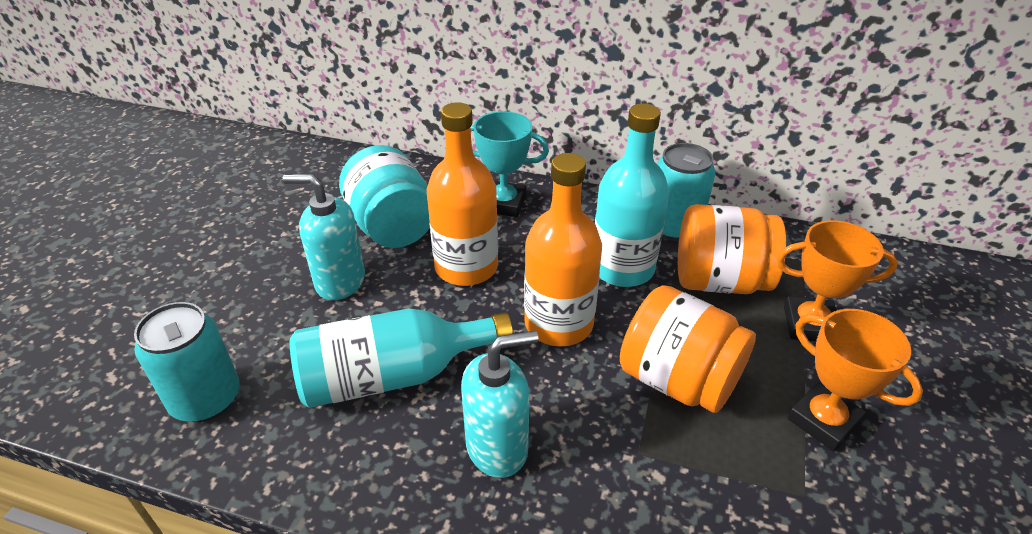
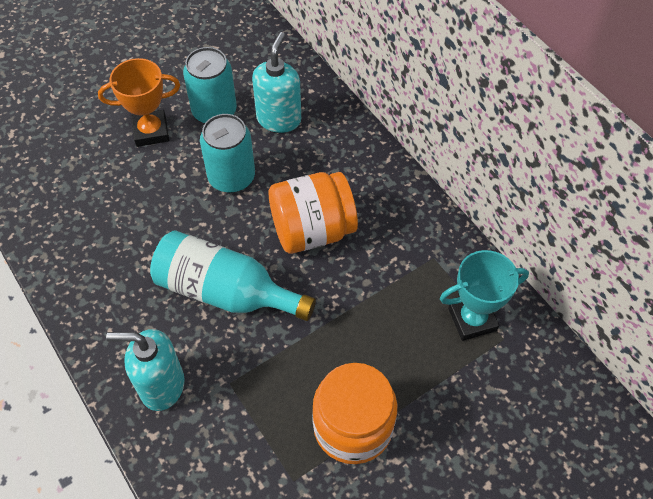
orange bottle: 2 -> 0
orange trophy: 2 -> 1
turquoise bottle: 2 -> 1
turquoise jar: 1 -> 0

